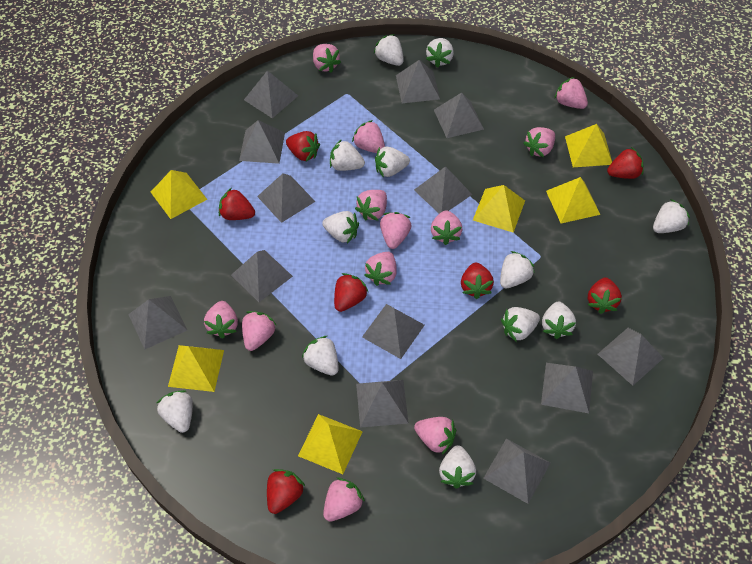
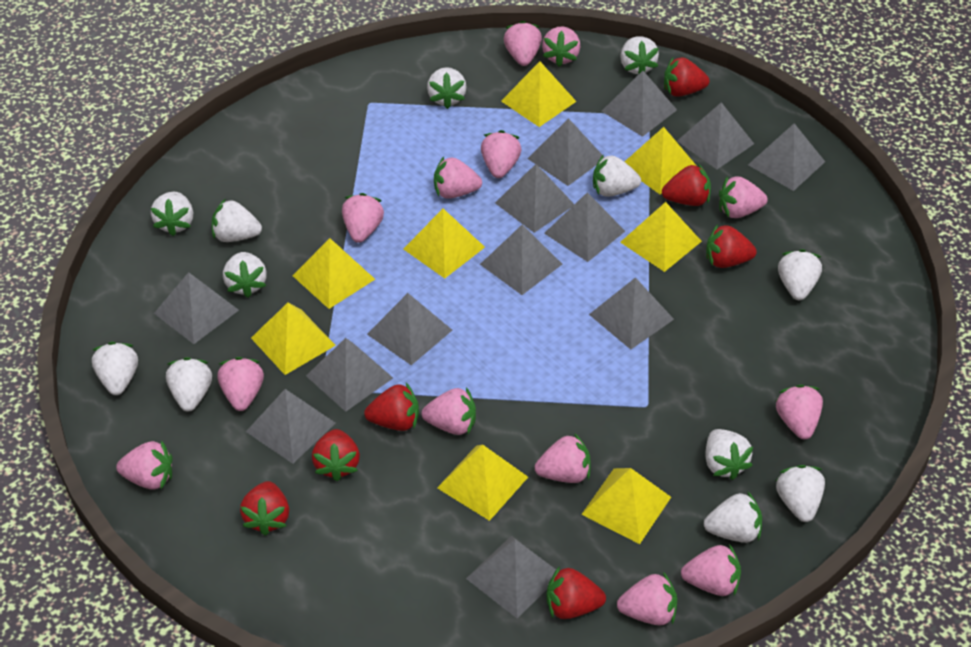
pink strawberry: 12 -> 13
yellow pyramid: 6 -> 8

